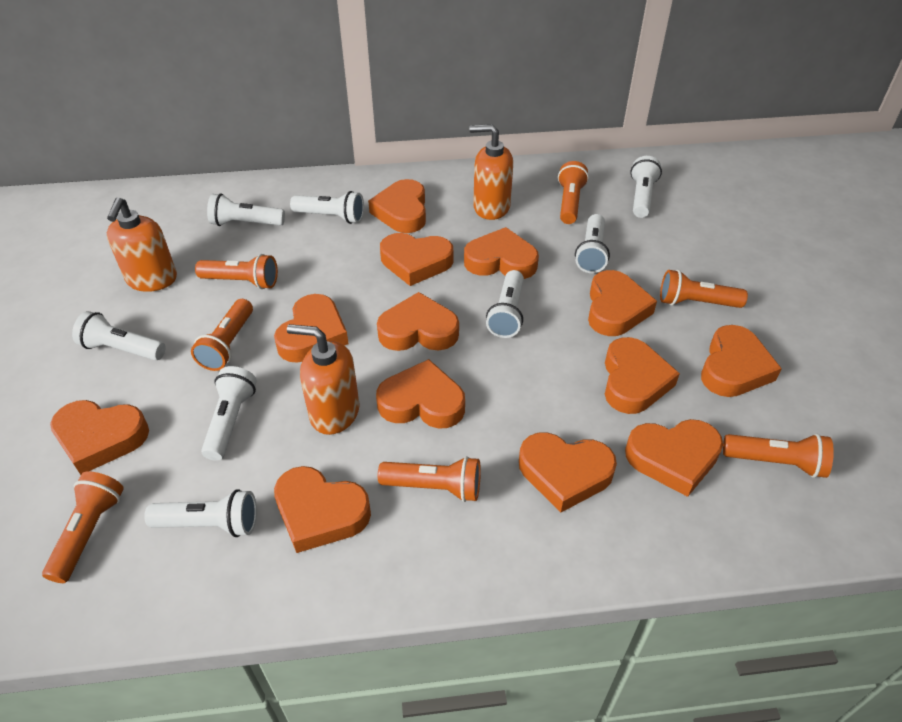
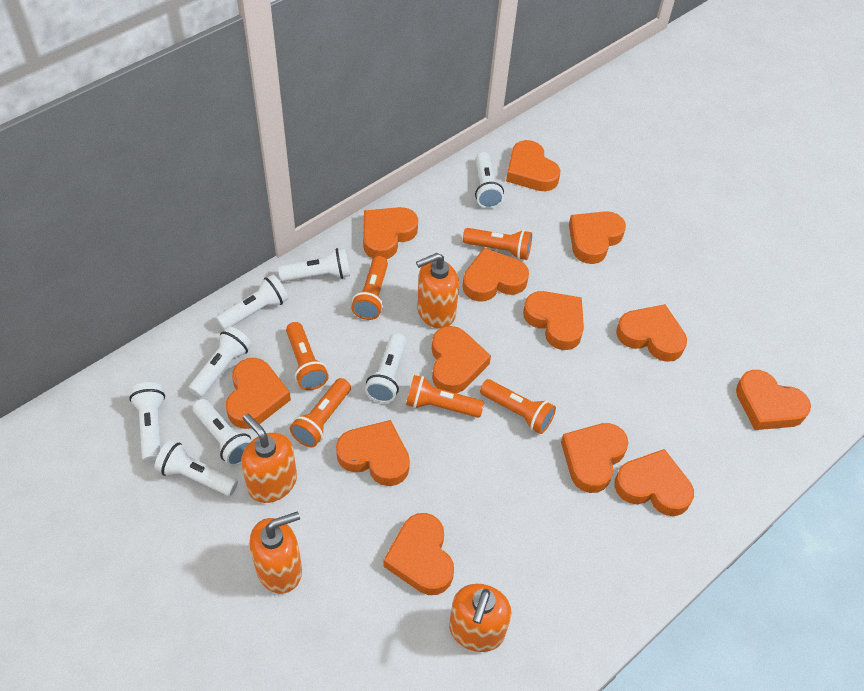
orange flashlight: 7 -> 6
orange soap dispenser: 3 -> 4

